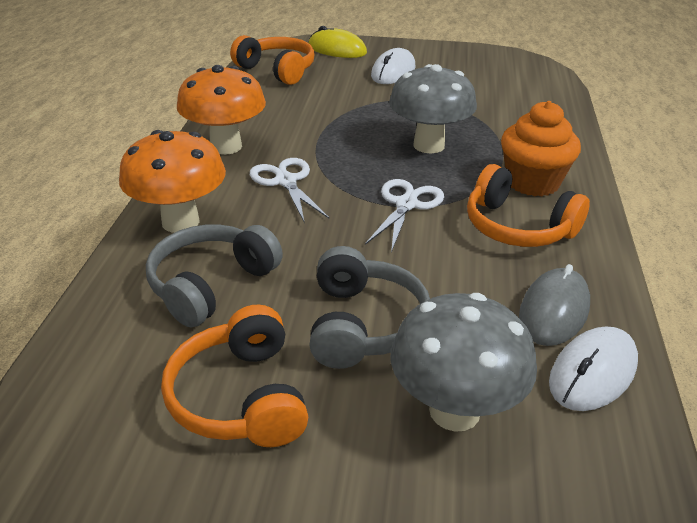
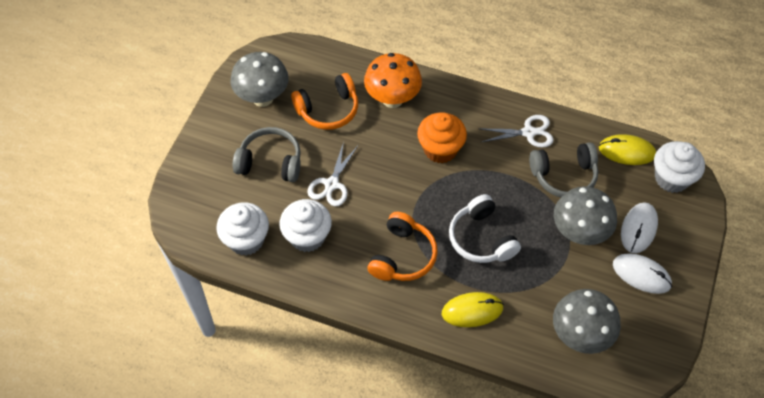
grey mouse: 1 -> 0
grey mushroom: 2 -> 3
orange headphones: 3 -> 2
orange mushroom: 2 -> 1
white cupcake: 0 -> 3
white headphones: 0 -> 1
yellow mouse: 1 -> 2

